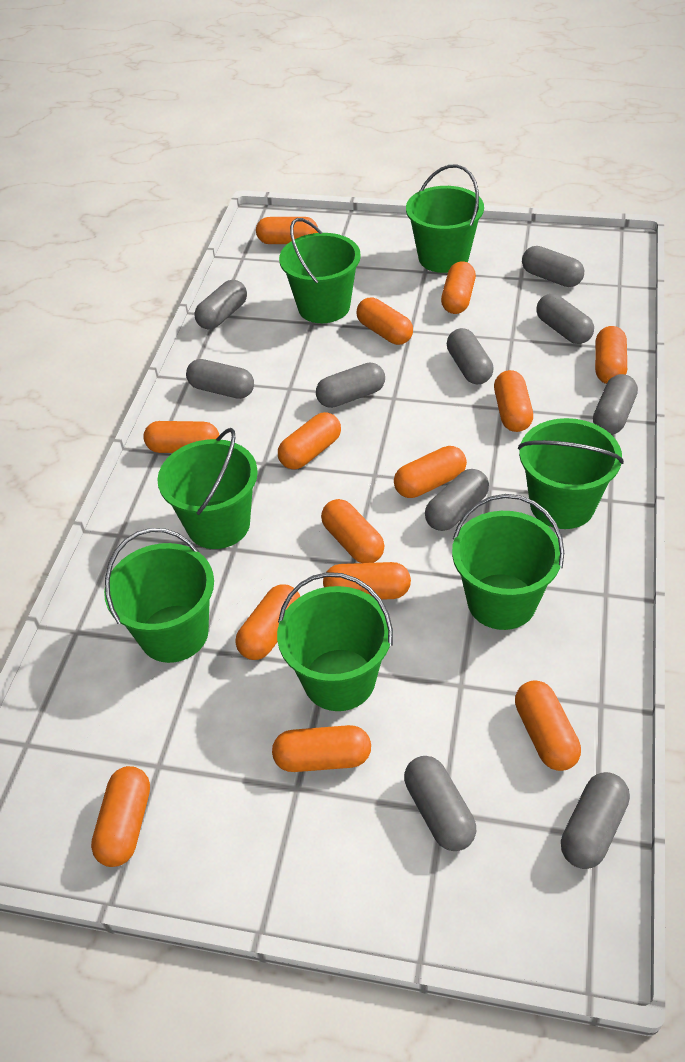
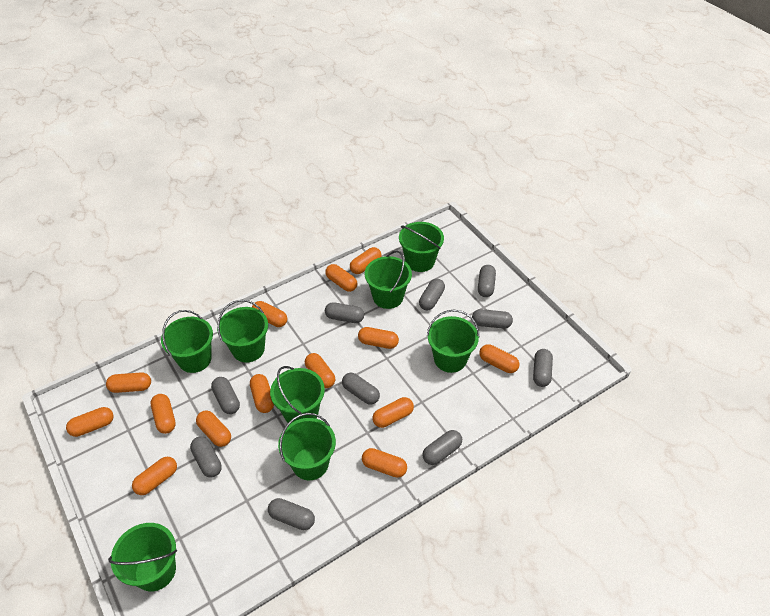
green bucket: 7 -> 8

